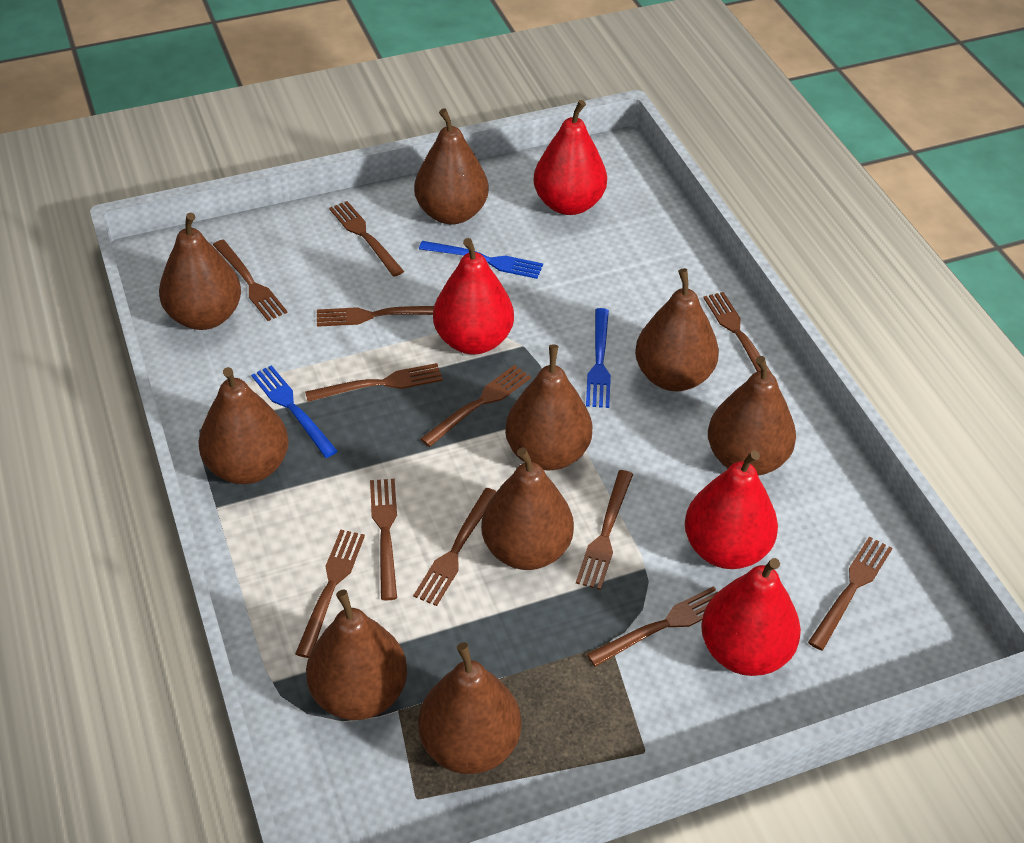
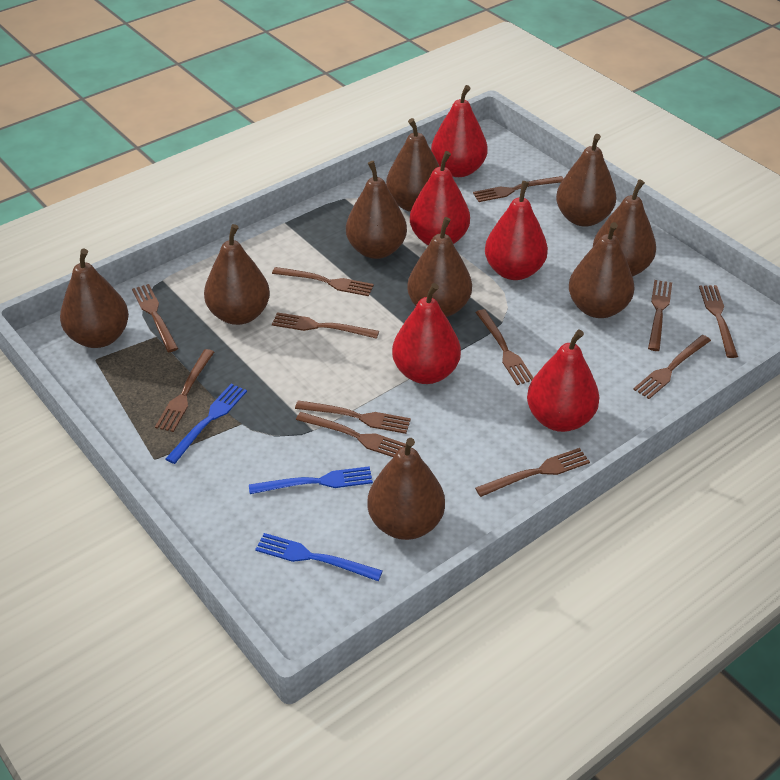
red pear: 4 -> 5

